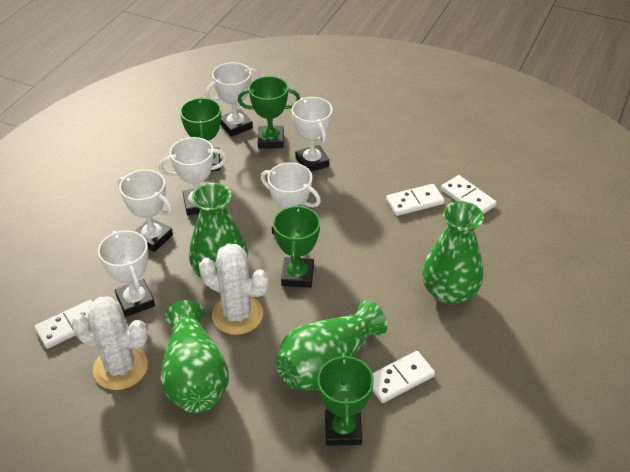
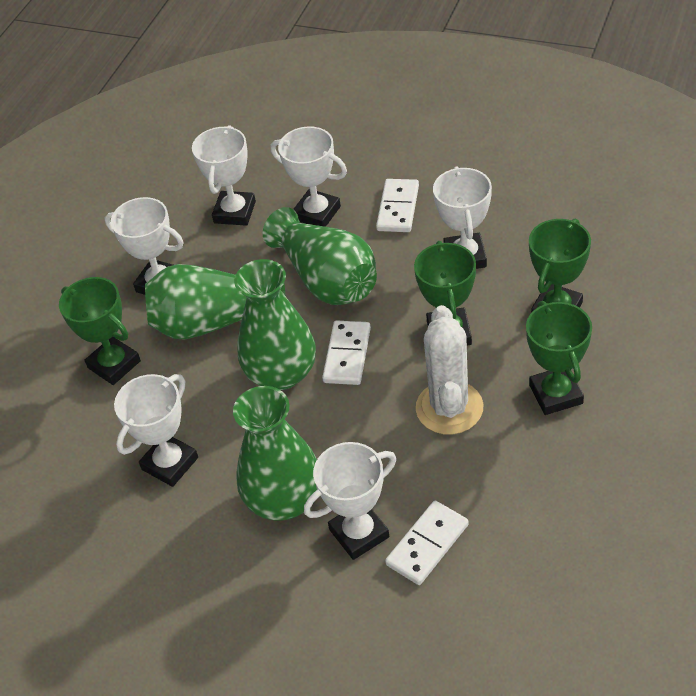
white cactus: 2 -> 1
white domino: 4 -> 3

